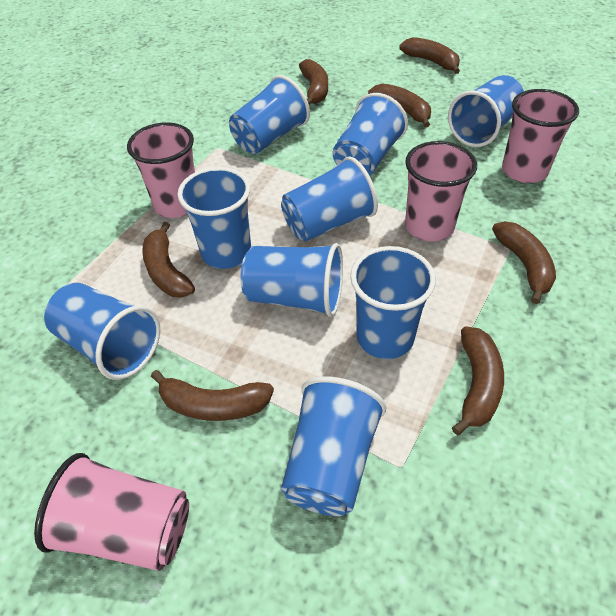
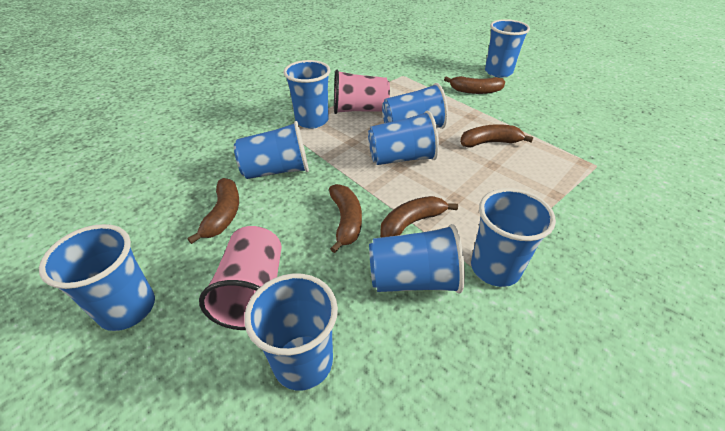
brown banana: 7 -> 5
pink cup: 4 -> 2

